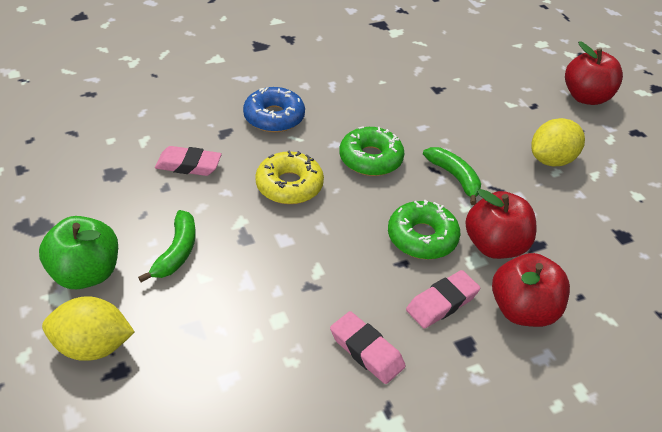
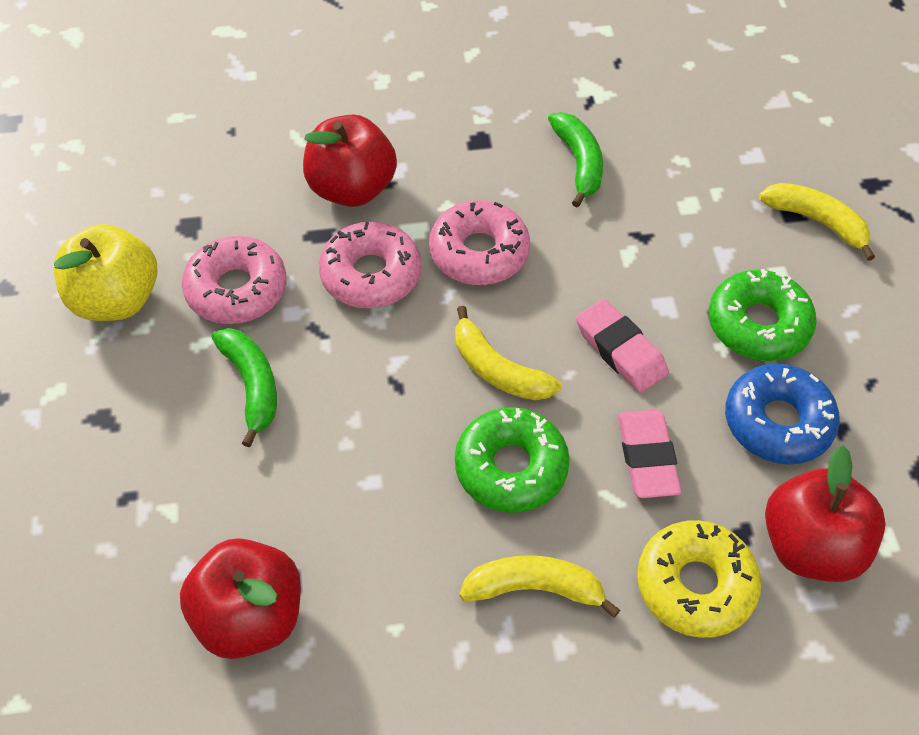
green apple: 1 -> 0
pink donut: 0 -> 3
pink eraser: 3 -> 2
yellow apple: 0 -> 1
yellow banana: 0 -> 3
yellow lemon: 2 -> 0

